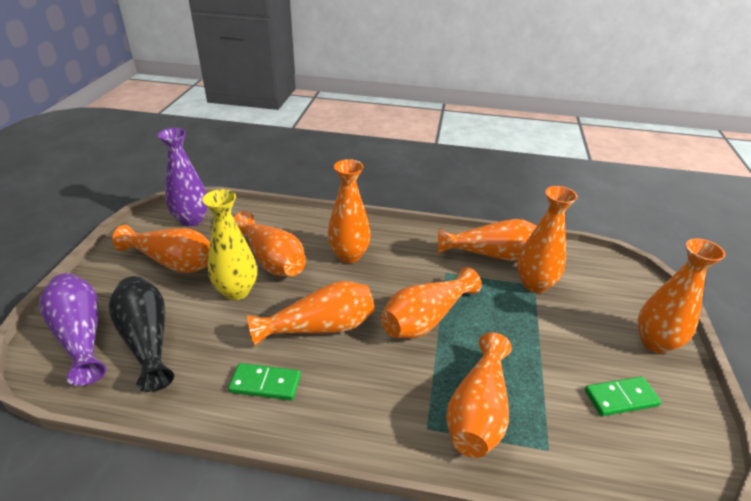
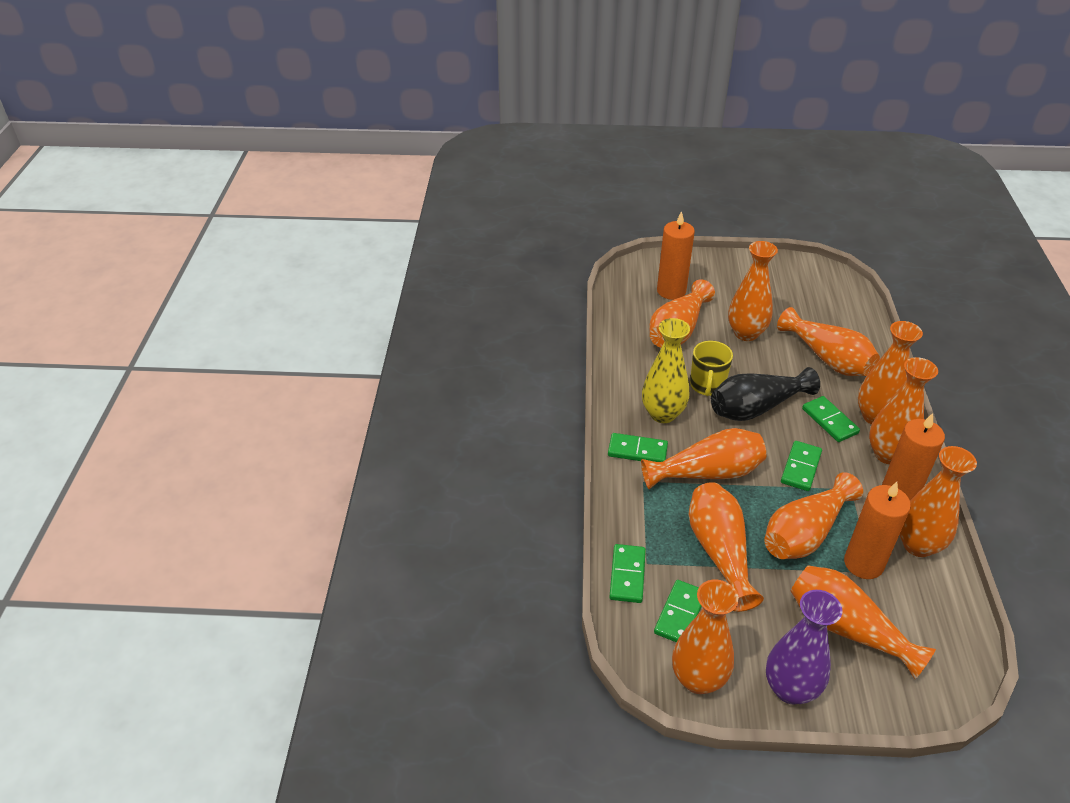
green domino: 2 -> 5
orange candle: 0 -> 3
orange vase: 9 -> 11
purple vase: 2 -> 1
yellow mug: 0 -> 1

